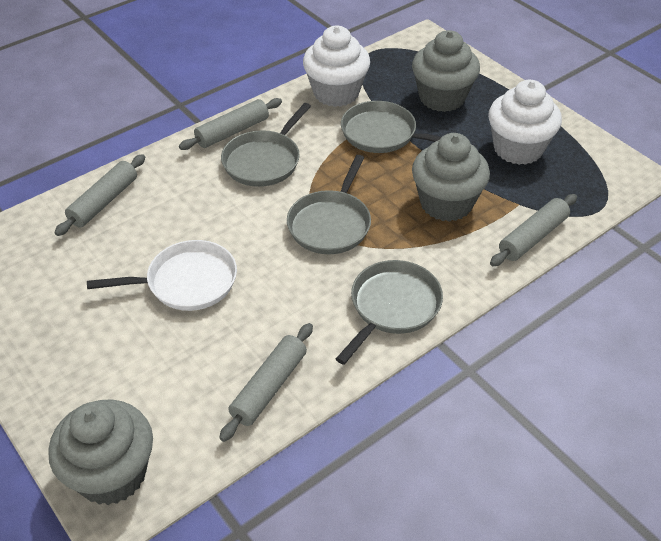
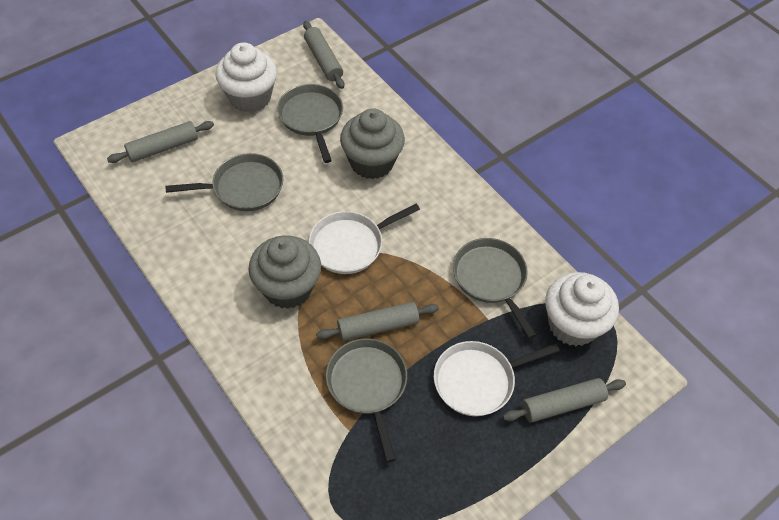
grey cupcake: 3 -> 2
white pan: 1 -> 2

